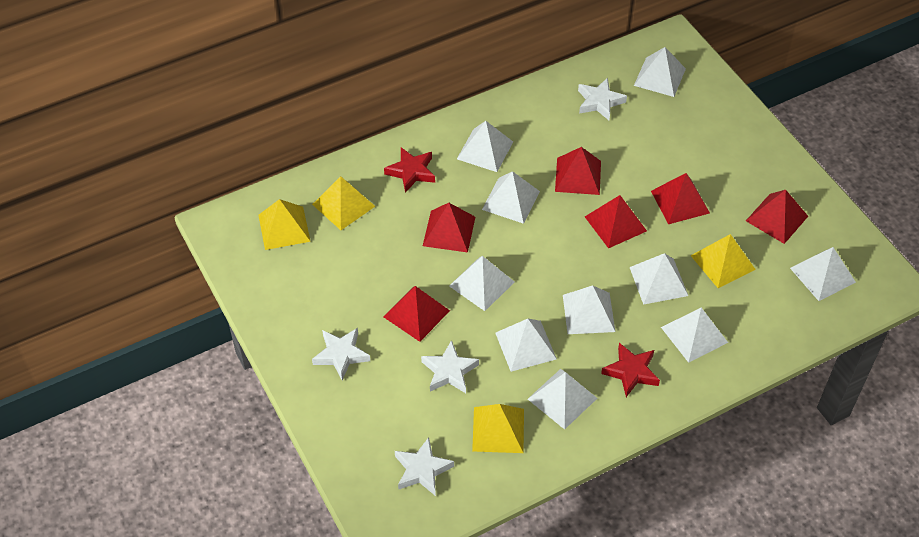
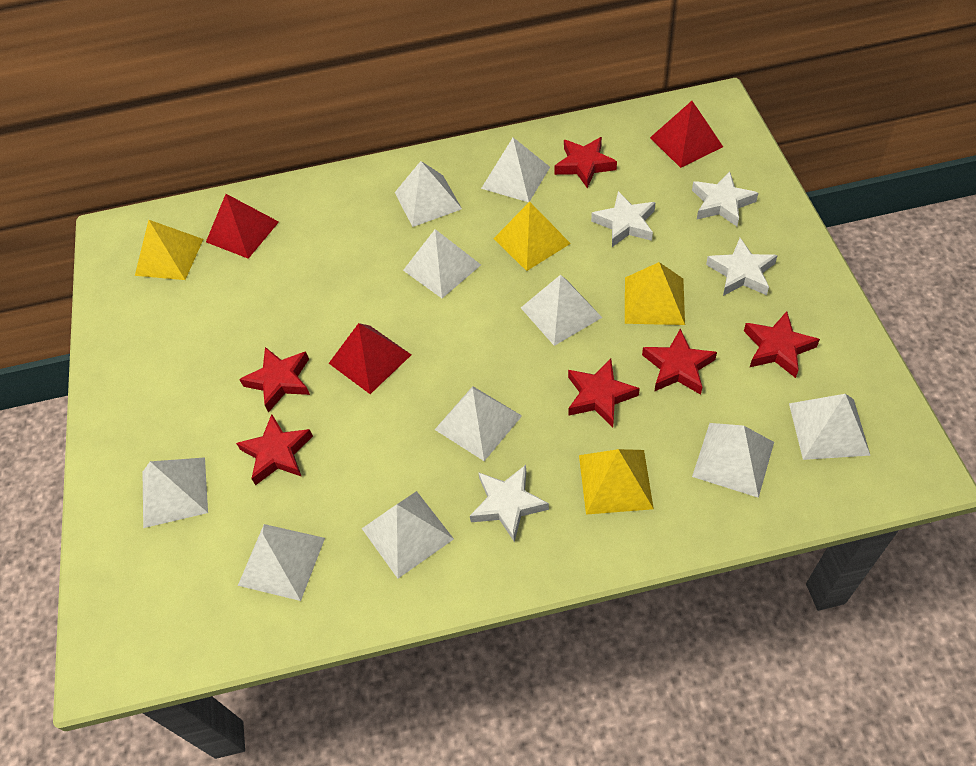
red pyramid: 6 -> 3
red star: 2 -> 6

